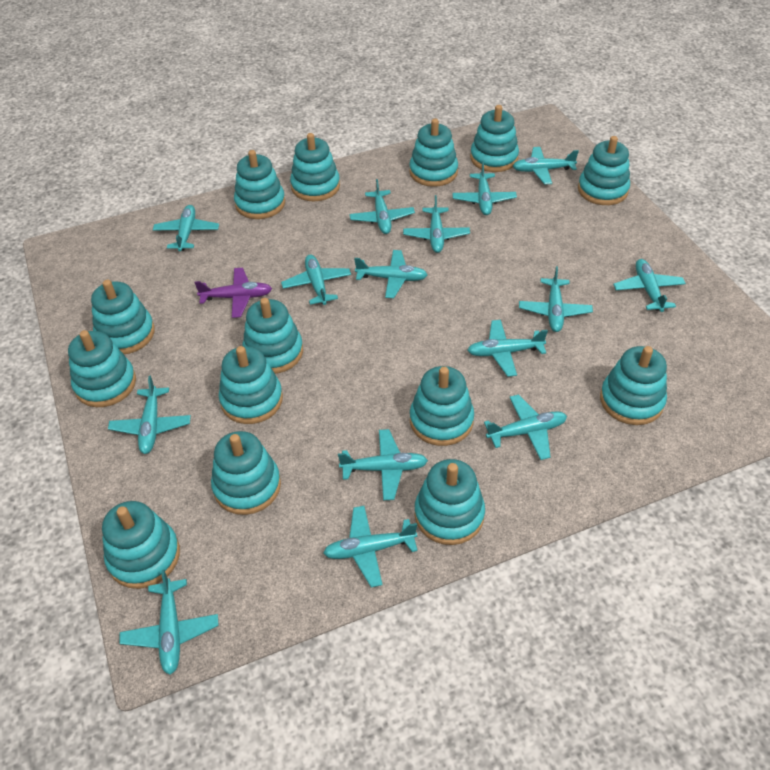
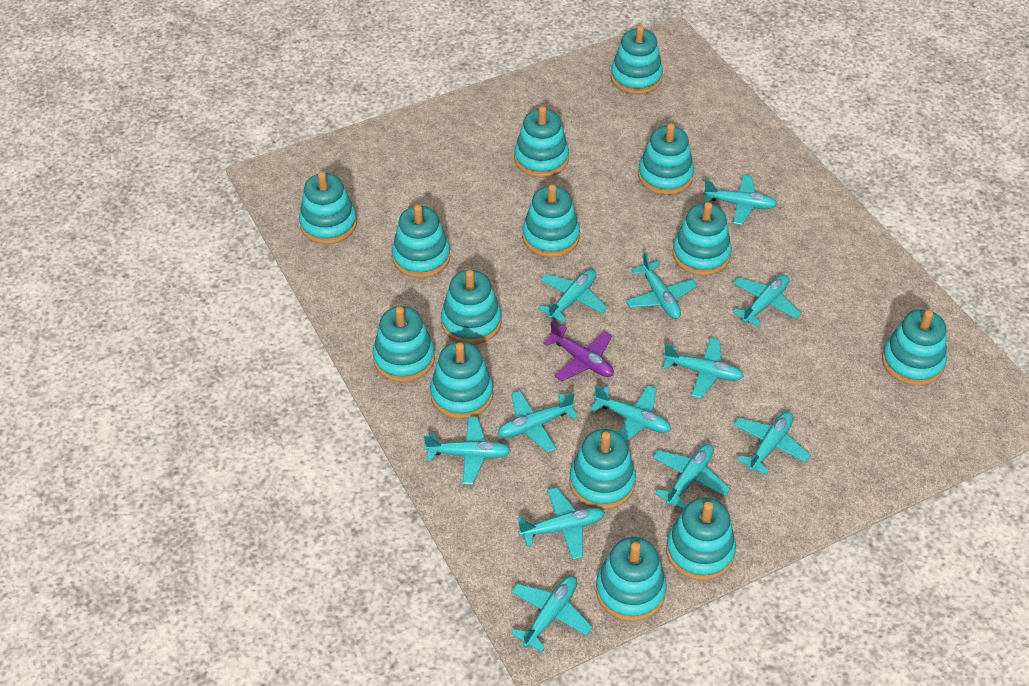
turquoise plane: 15 -> 12

